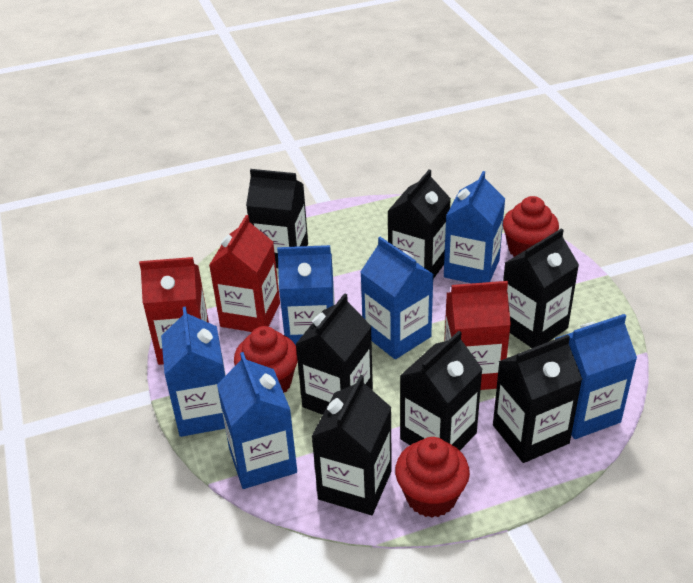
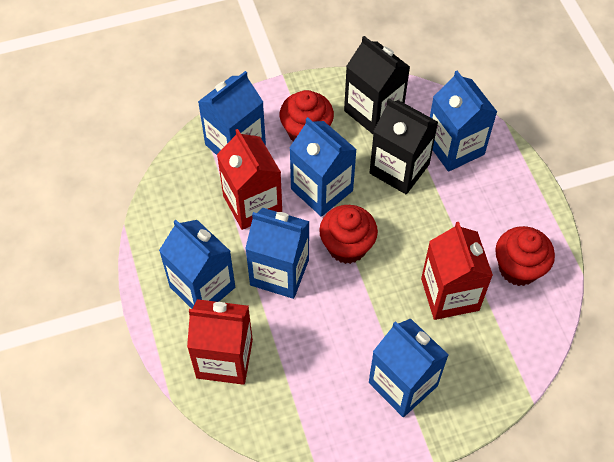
black carton: 7 -> 2

